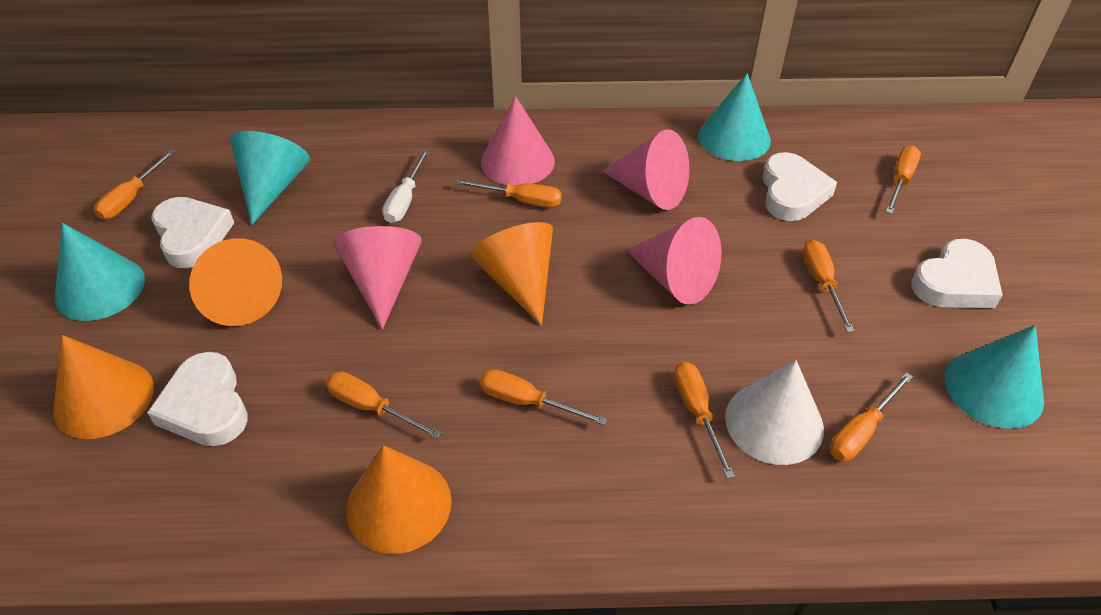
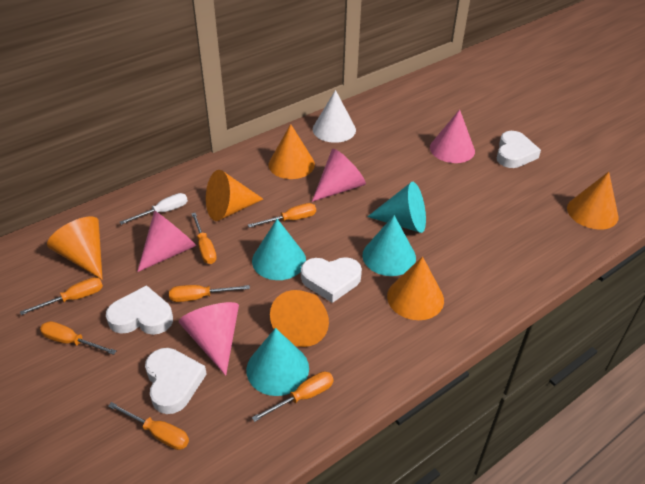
orange cone: 4 -> 6
orange screwdriver: 8 -> 7

